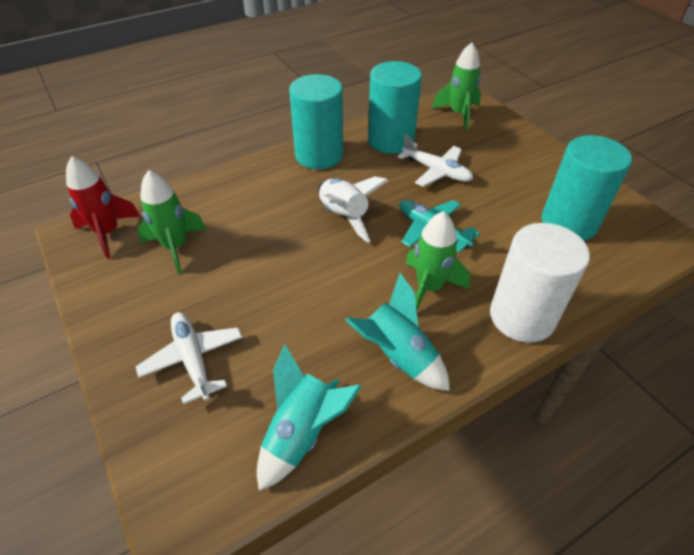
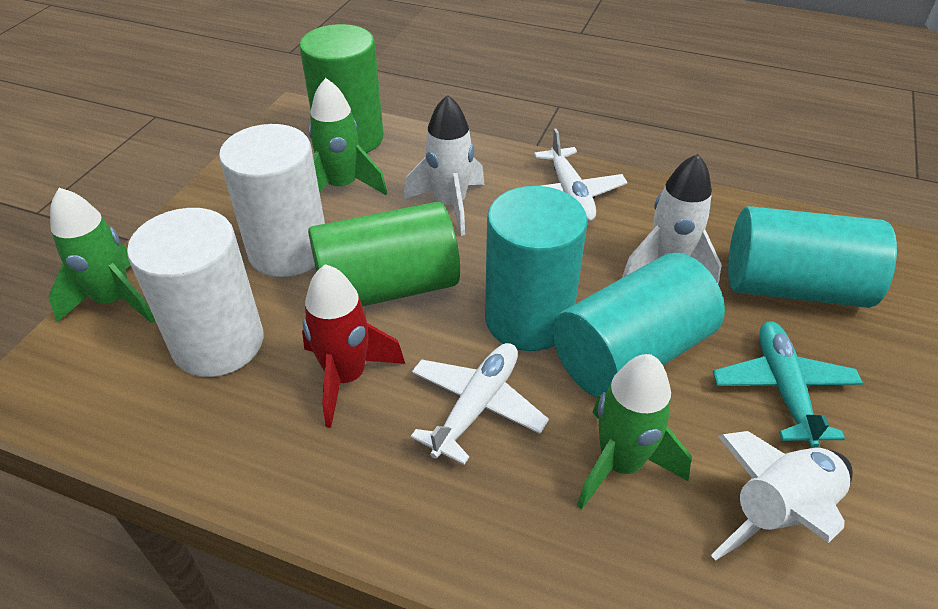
green cylinder: 0 -> 2
turquoise rocket: 2 -> 0
white cylinder: 1 -> 2
white rocket: 1 -> 3

